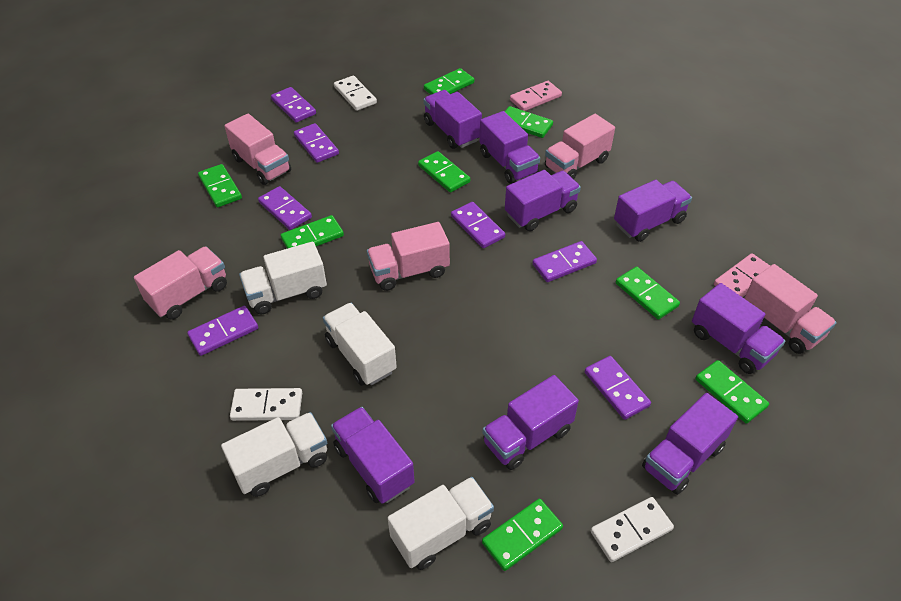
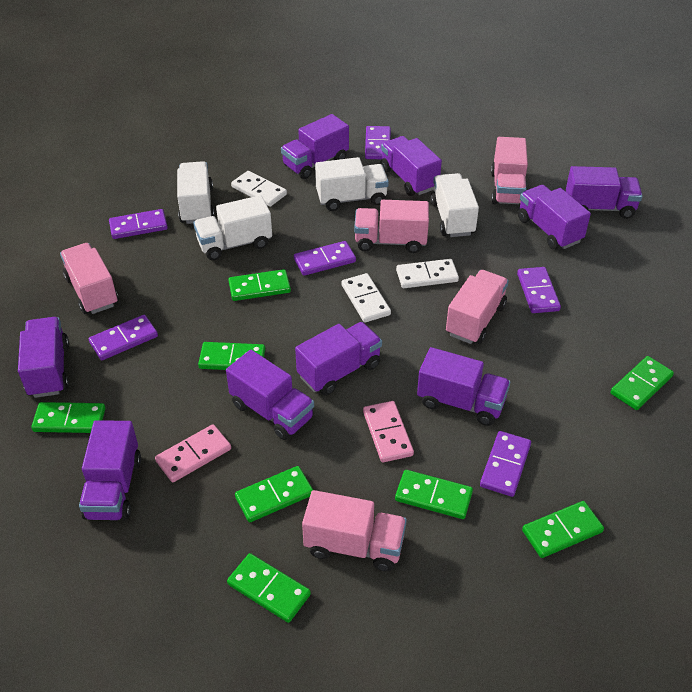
purple domino: 7 -> 6
purple truck: 8 -> 9

